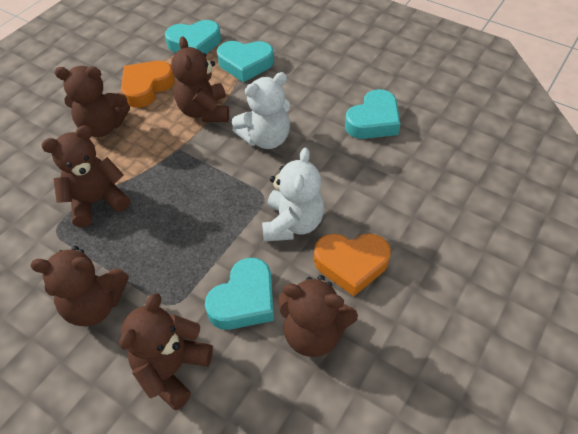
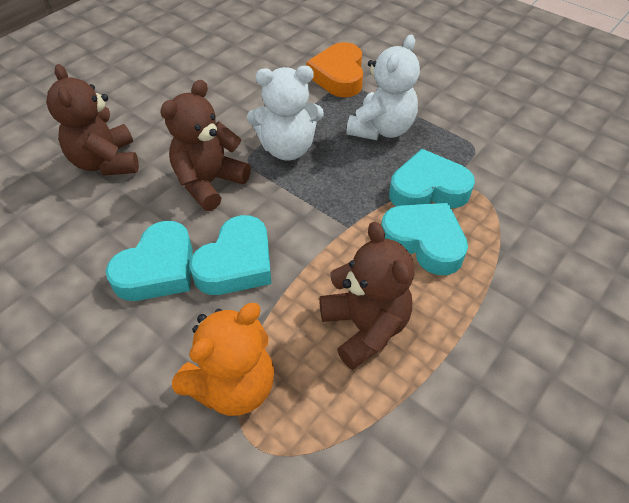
brown teddy bear: 6 -> 3
orange heart: 2 -> 1
orange teddy bear: 0 -> 1

